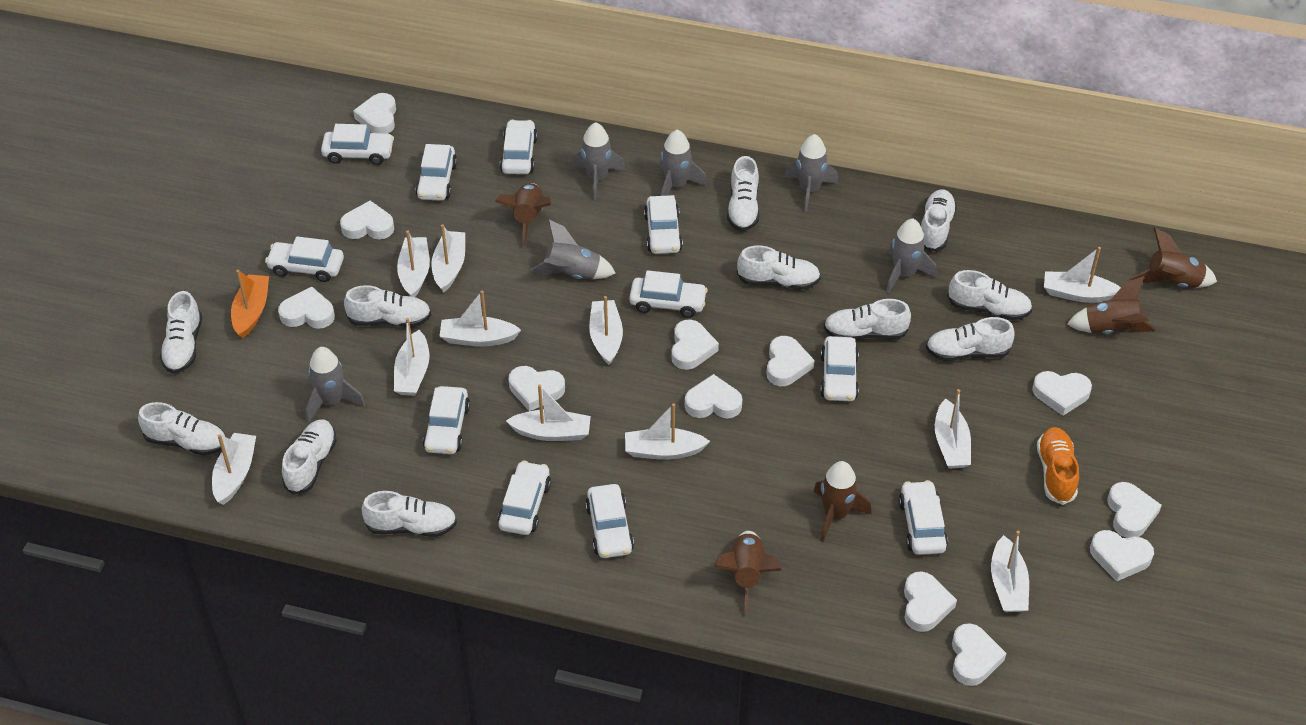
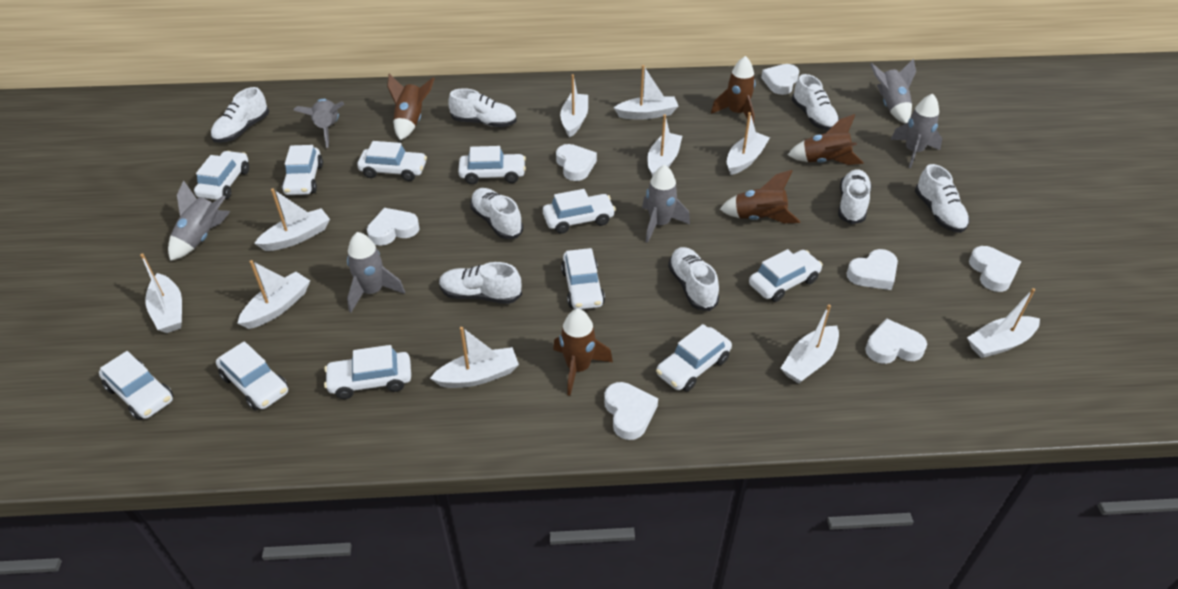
orange boat: 1 -> 0
orange shoe: 1 -> 0
white boat: 11 -> 10
white heart: 12 -> 7
white shoe: 11 -> 8

